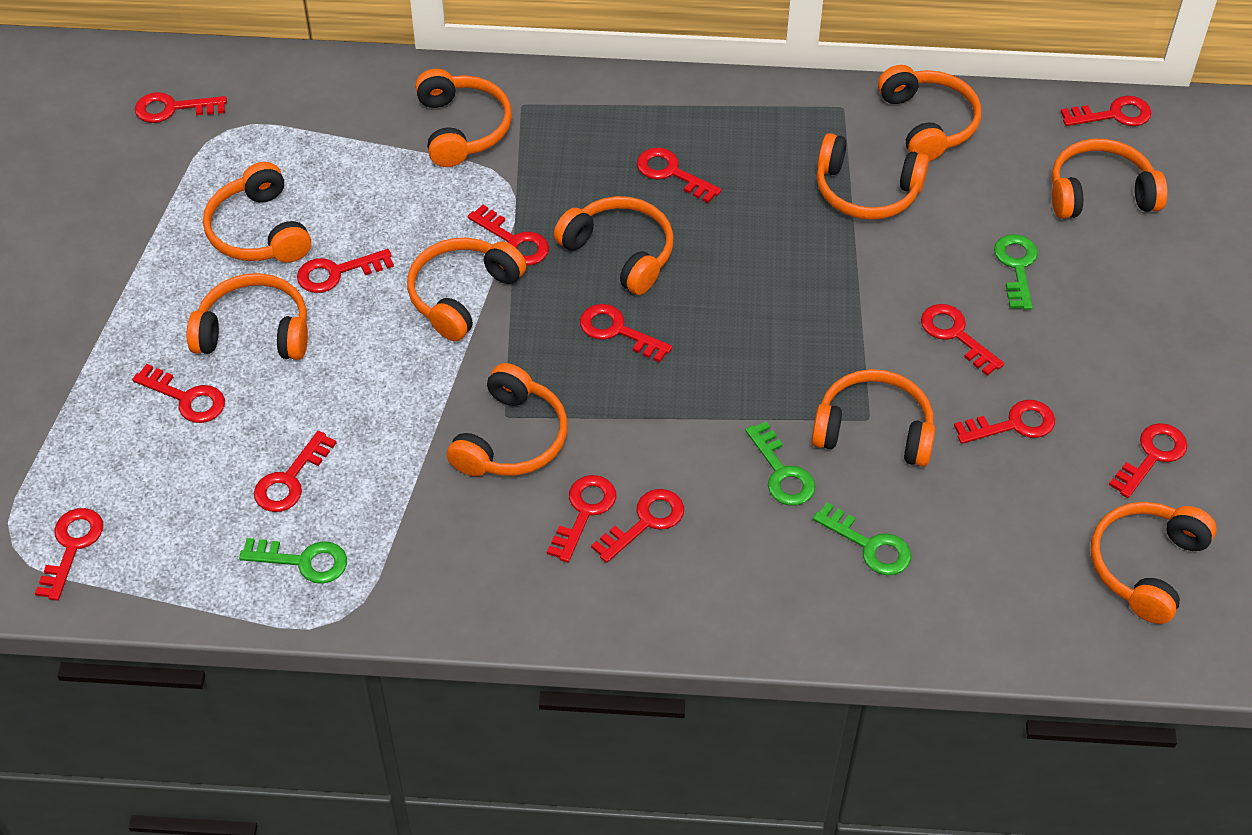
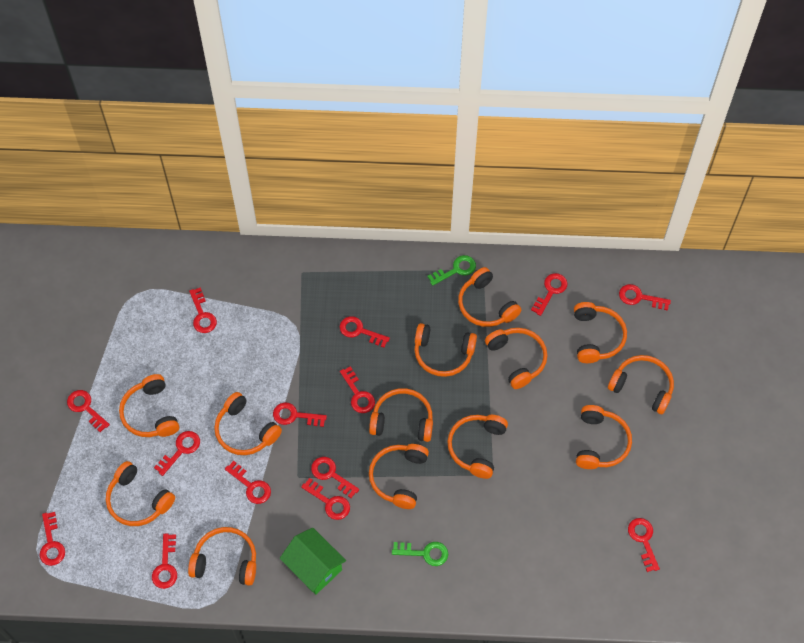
green house: 0 -> 1
green key: 4 -> 2
orange headphones: 11 -> 13

